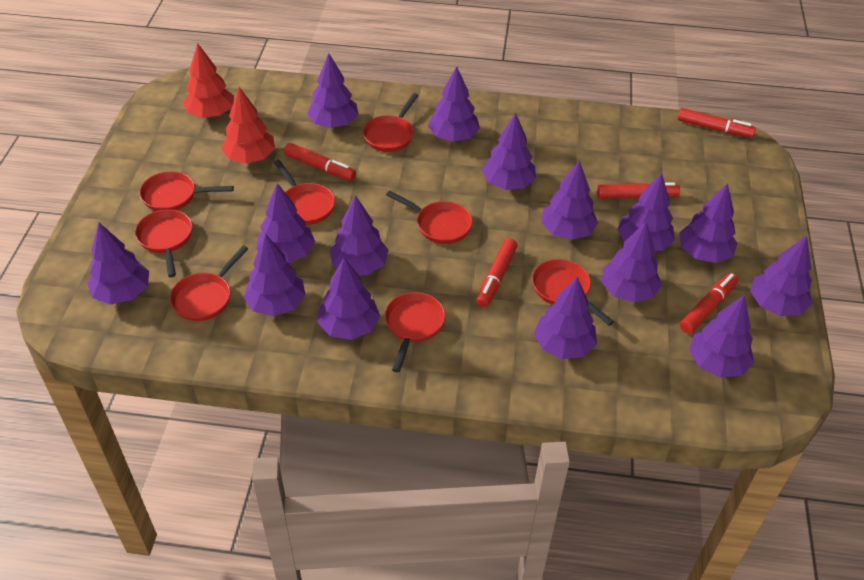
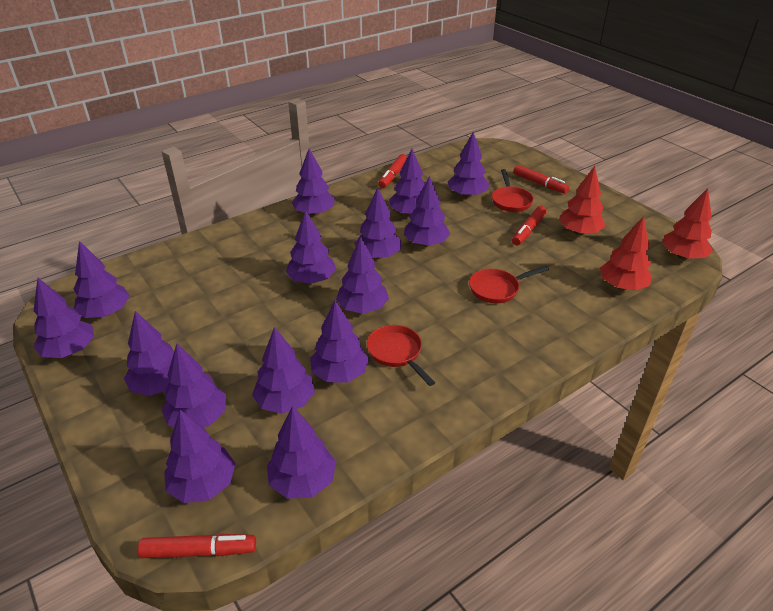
red marker: 5 -> 4
red pan: 8 -> 3
red tree: 2 -> 3

